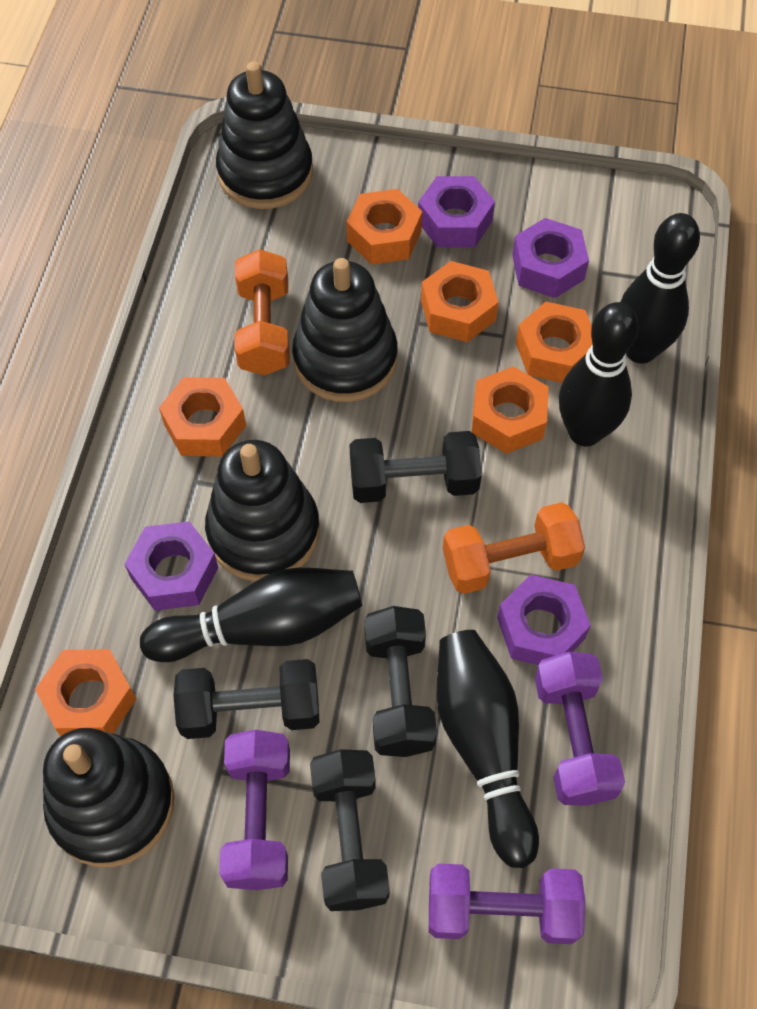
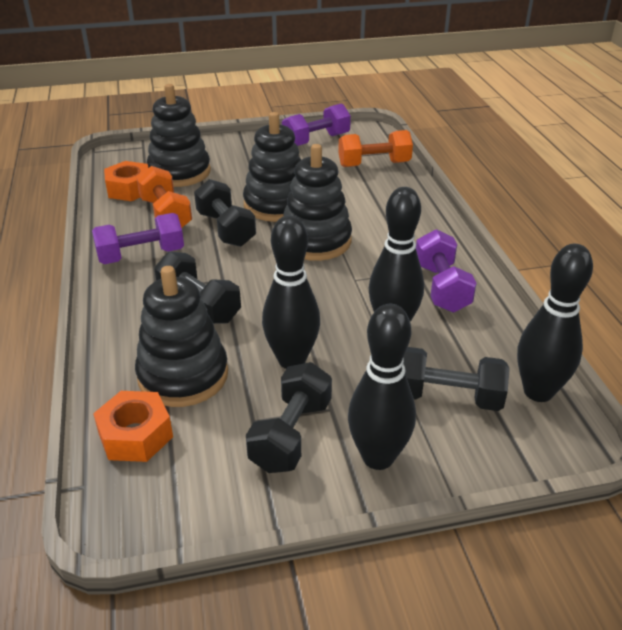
orange nut: 6 -> 2
purple nut: 4 -> 0

